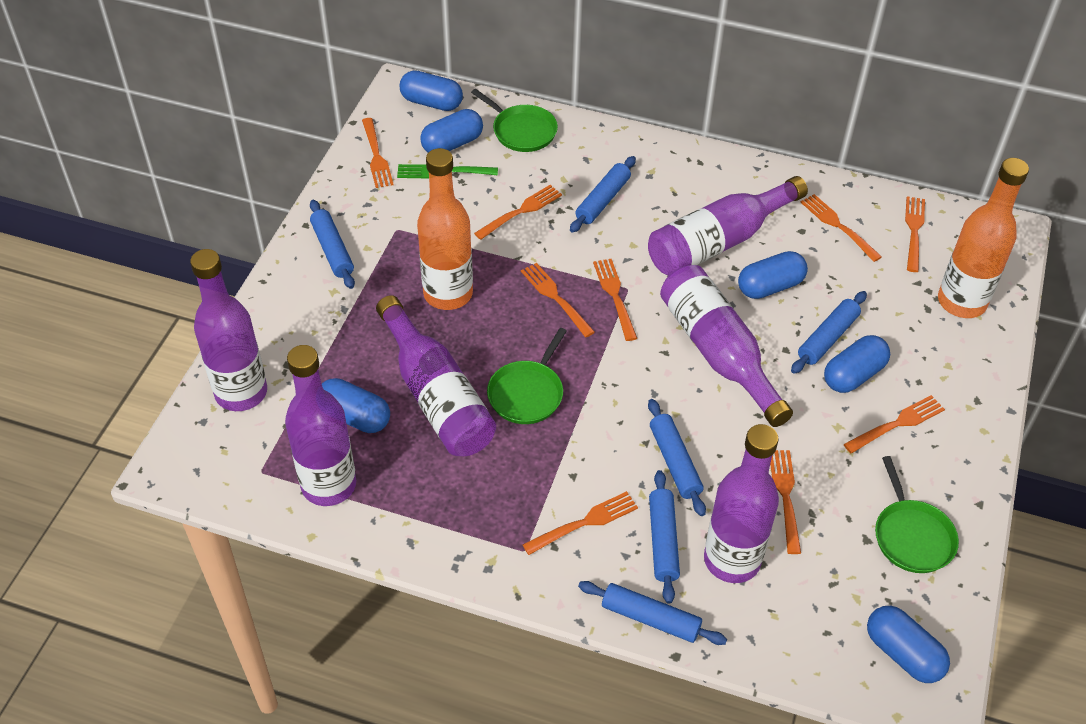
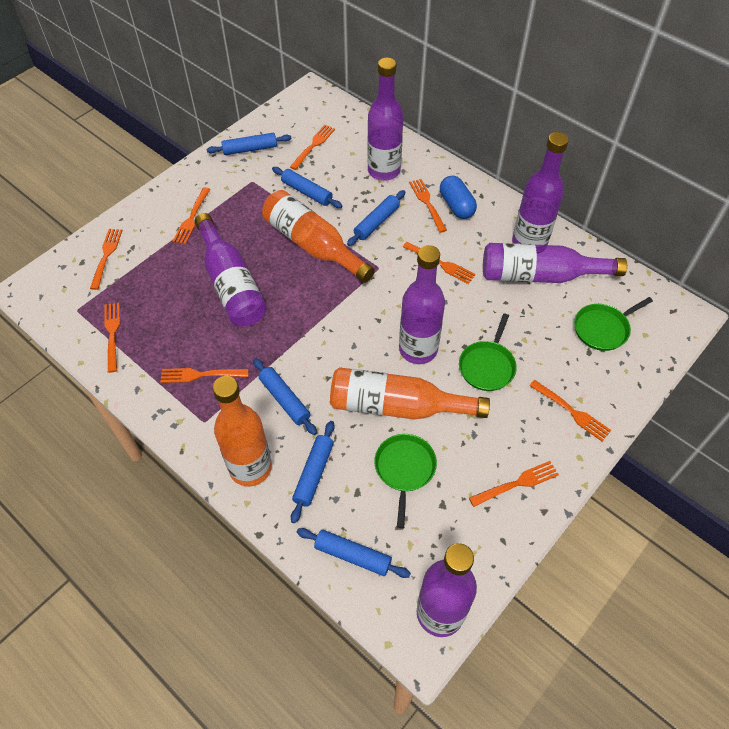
blue capsule: 6 -> 1
green fork: 1 -> 0
orange bottle: 2 -> 3

